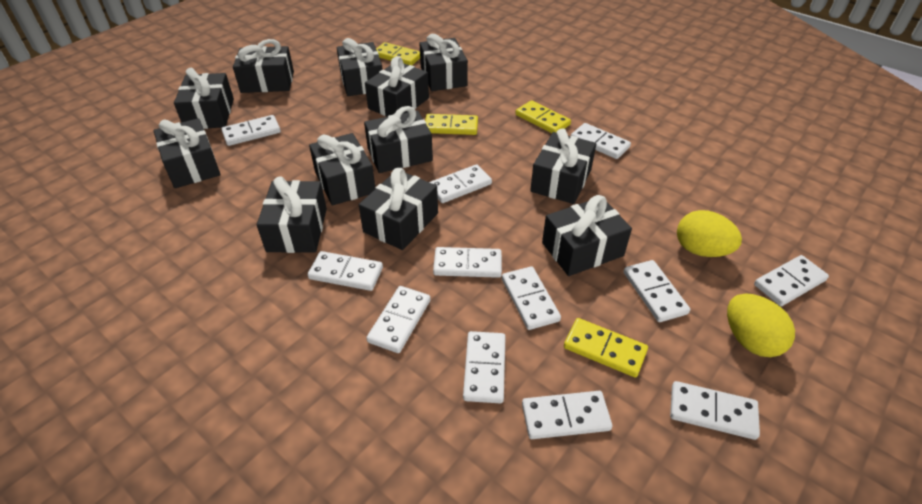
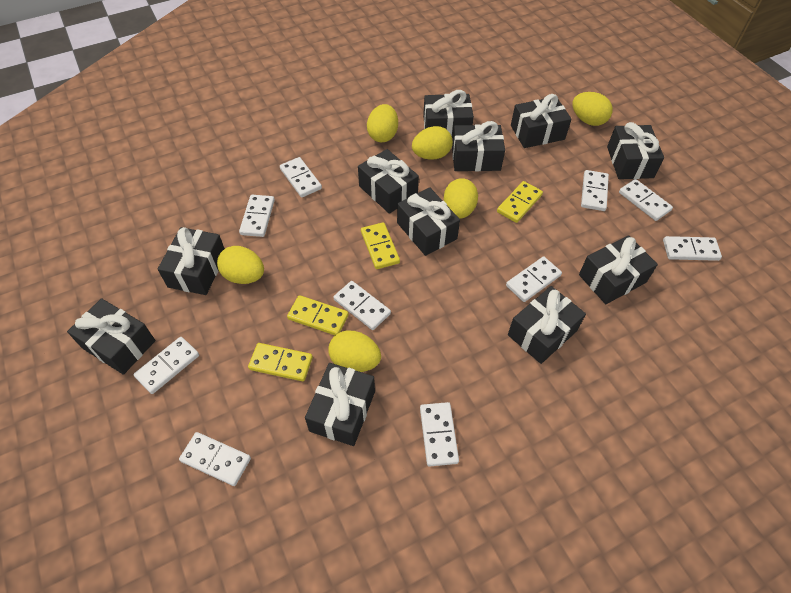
black gift: 12 -> 11
white domino: 12 -> 10
yellow egg: 2 -> 6

